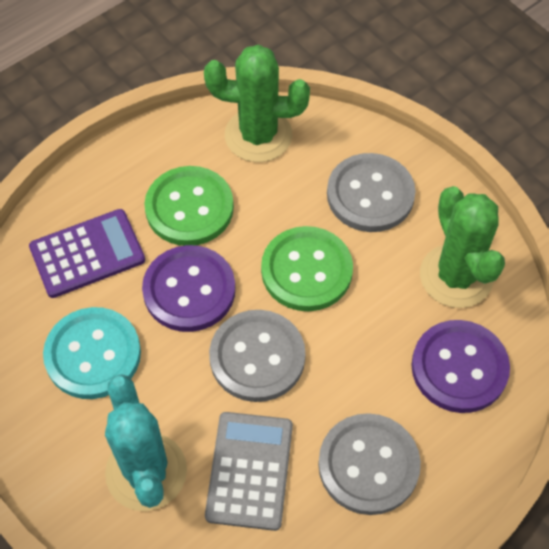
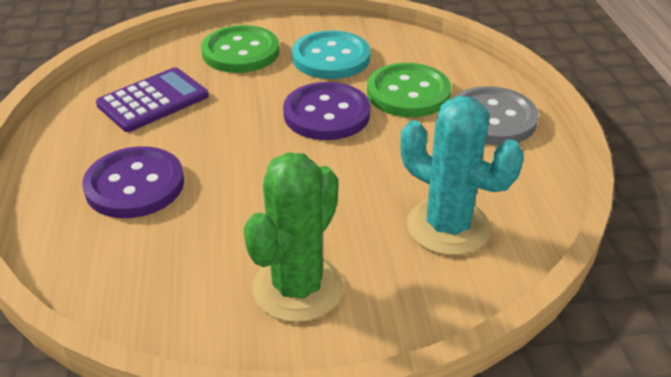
green cactus: 2 -> 1
grey button: 3 -> 1
grey calculator: 1 -> 0

